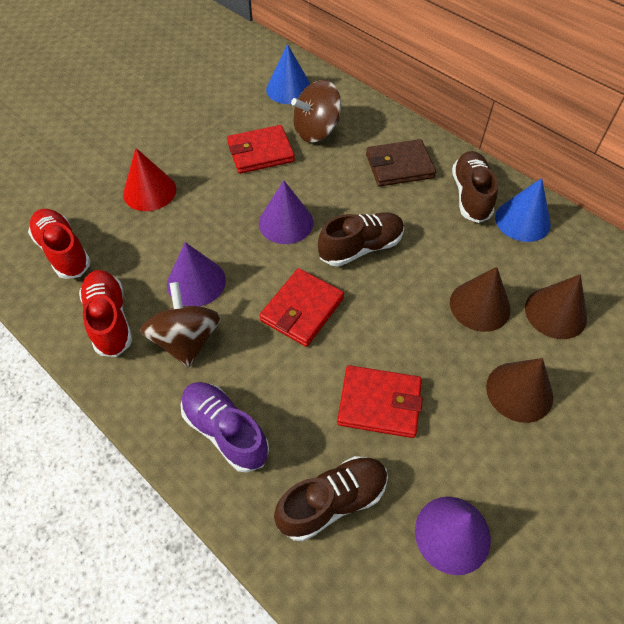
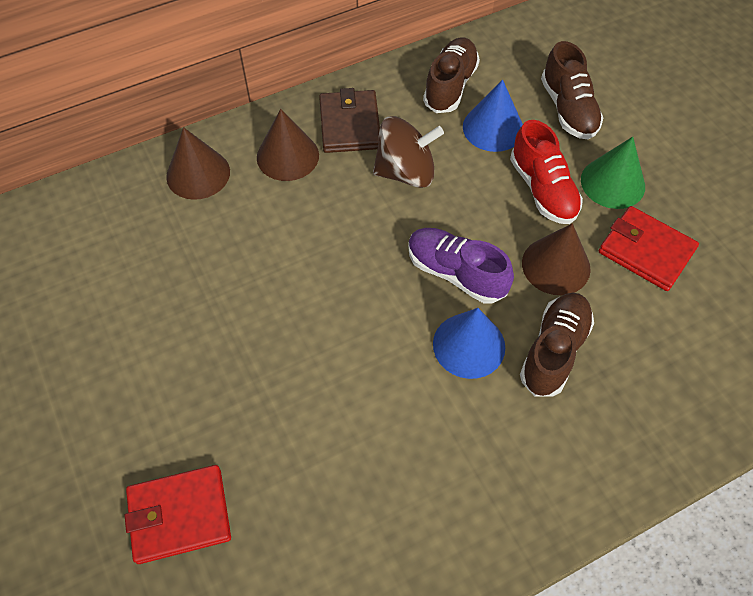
brown spinning top: 2 -> 1
green cone: 0 -> 1
purple cone: 3 -> 0
red cone: 1 -> 0
red shoe: 2 -> 1
red wallet: 3 -> 2

